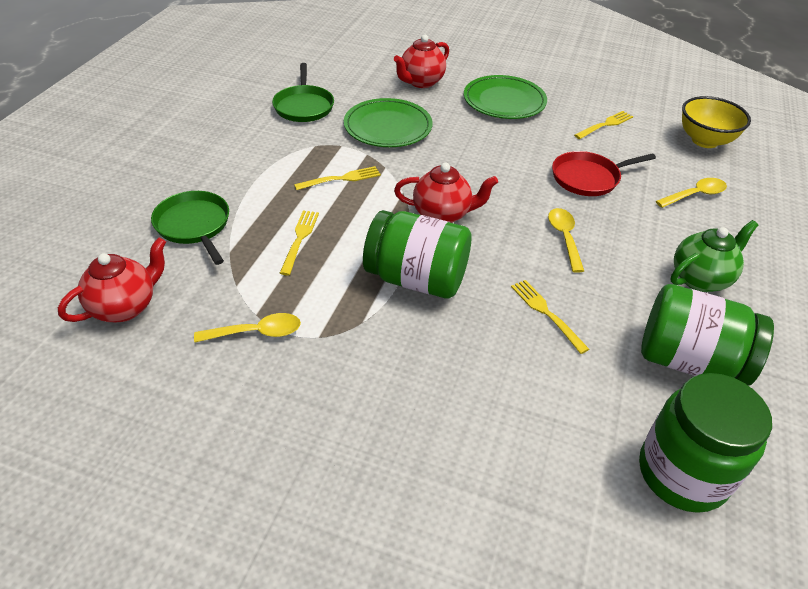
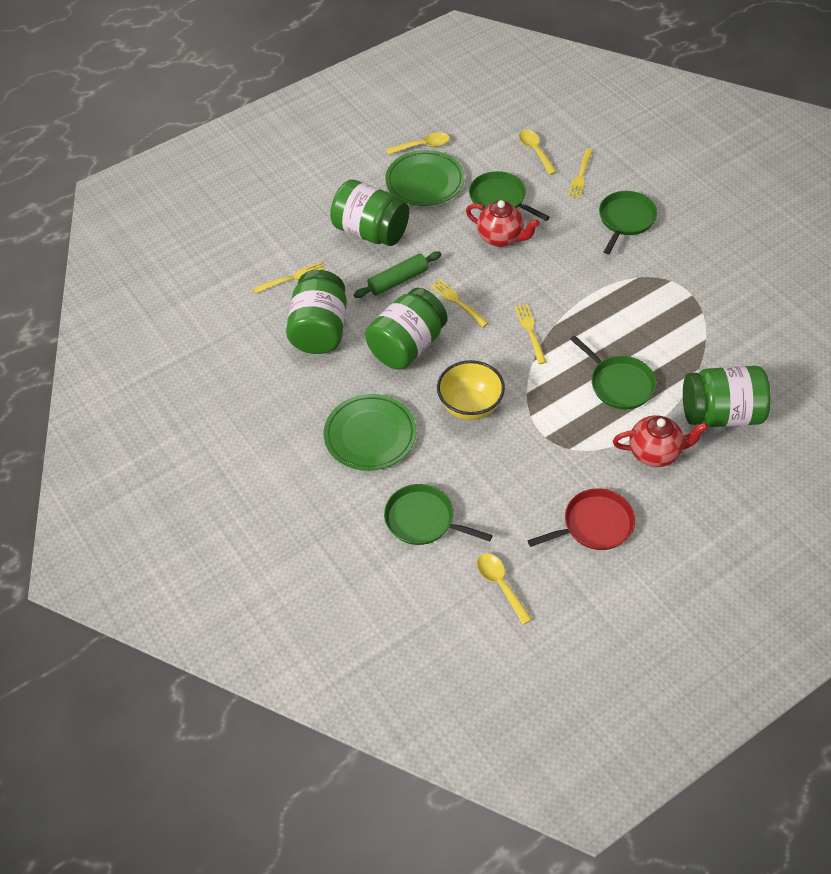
green jar: 3 -> 4
green pan: 2 -> 4
green rolling pin: 0 -> 1
green teapot: 1 -> 0
red teapot: 3 -> 2

